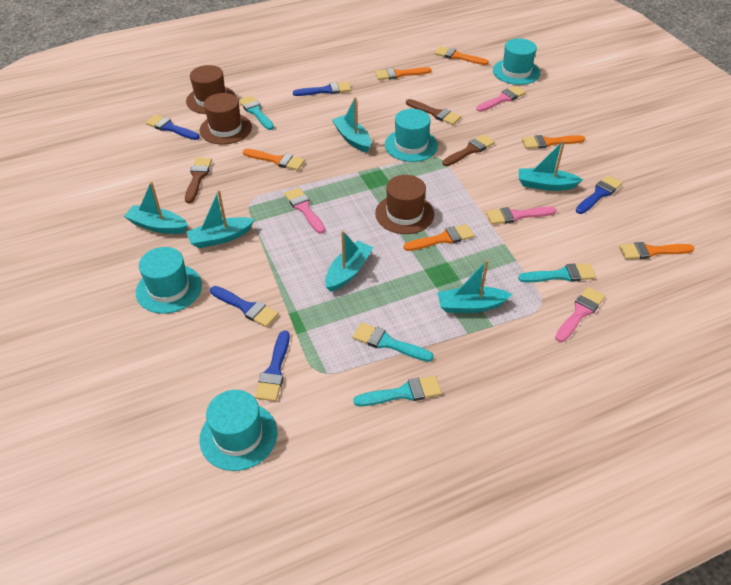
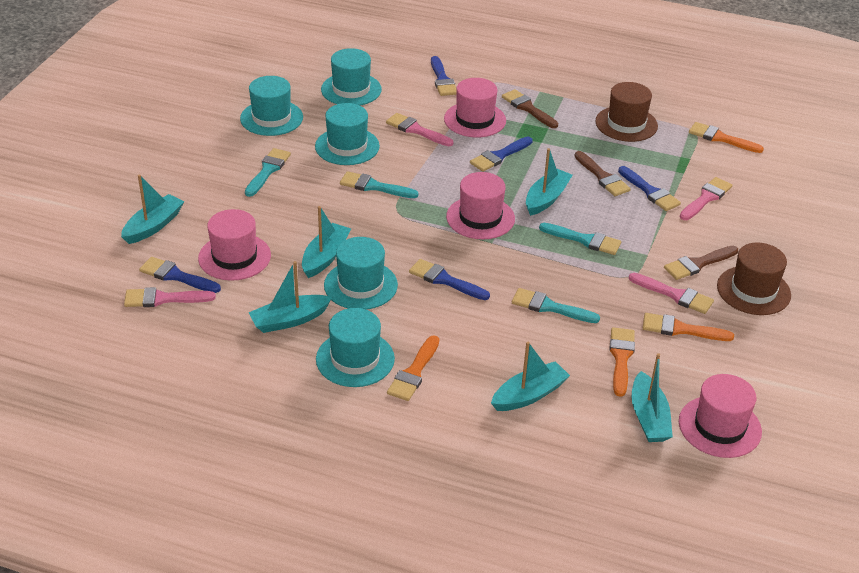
brown hat: 3 -> 2
orange brush: 6 -> 4
pink hat: 0 -> 4
turquoise hat: 4 -> 5

